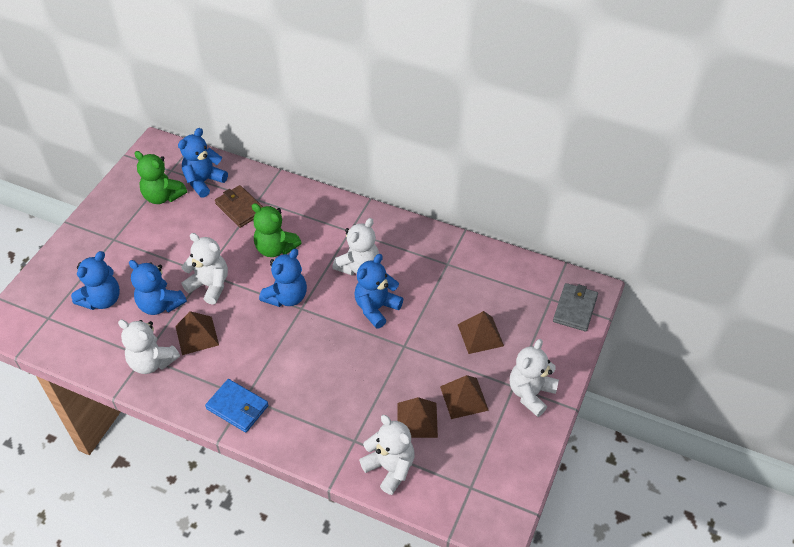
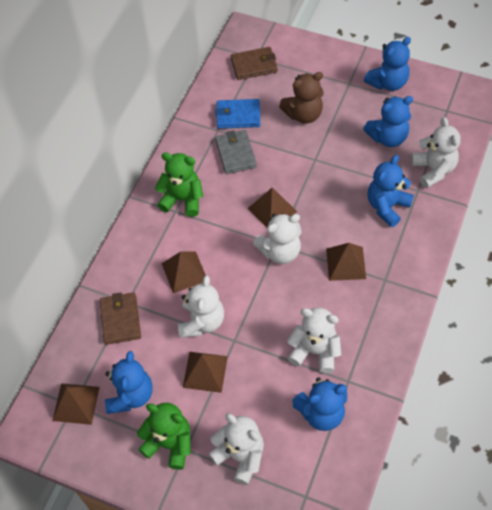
brown pyramid: 4 -> 5
brown teddy bear: 0 -> 1
brown wallet: 1 -> 2

